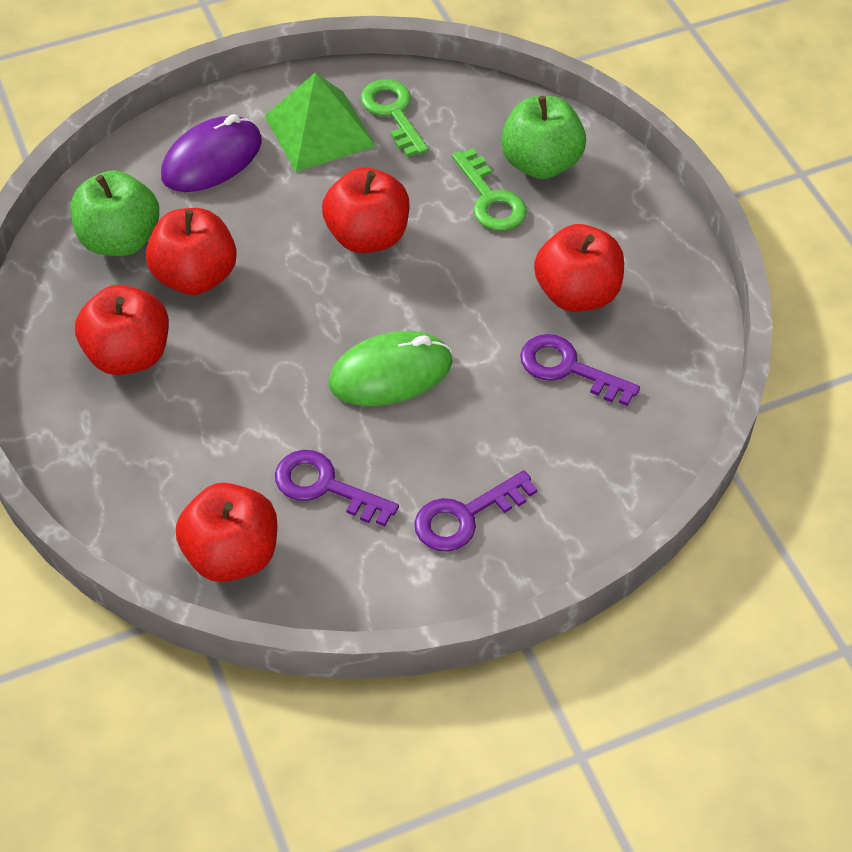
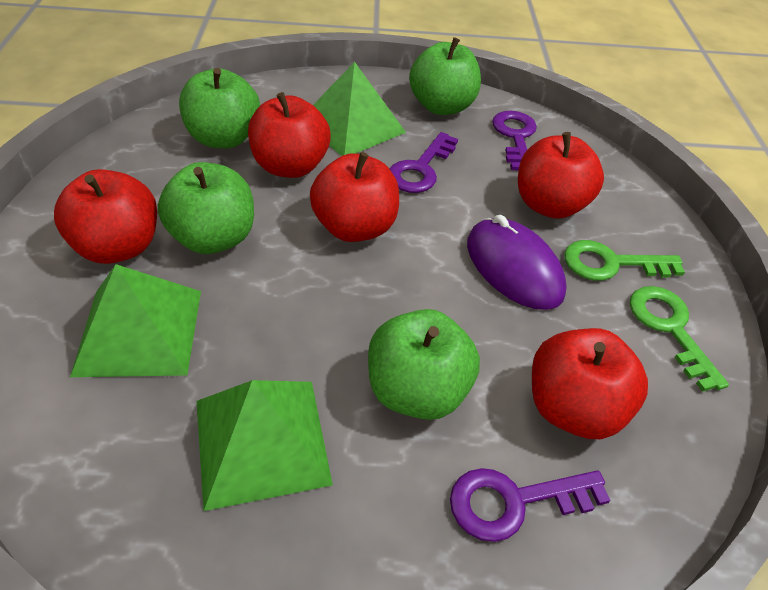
green apple: 2 -> 4
green mouse: 1 -> 0
green pyramid: 1 -> 3

